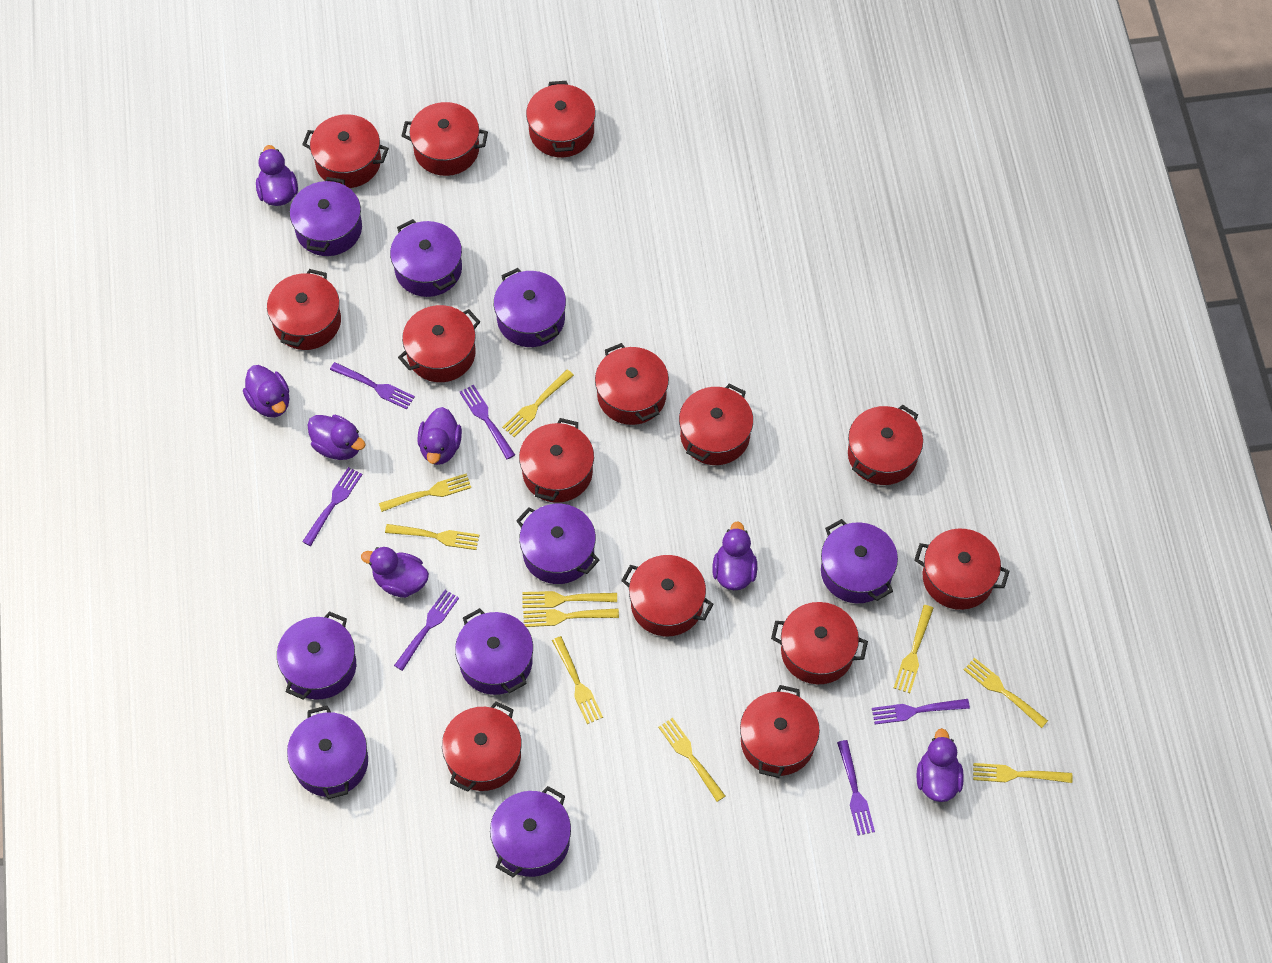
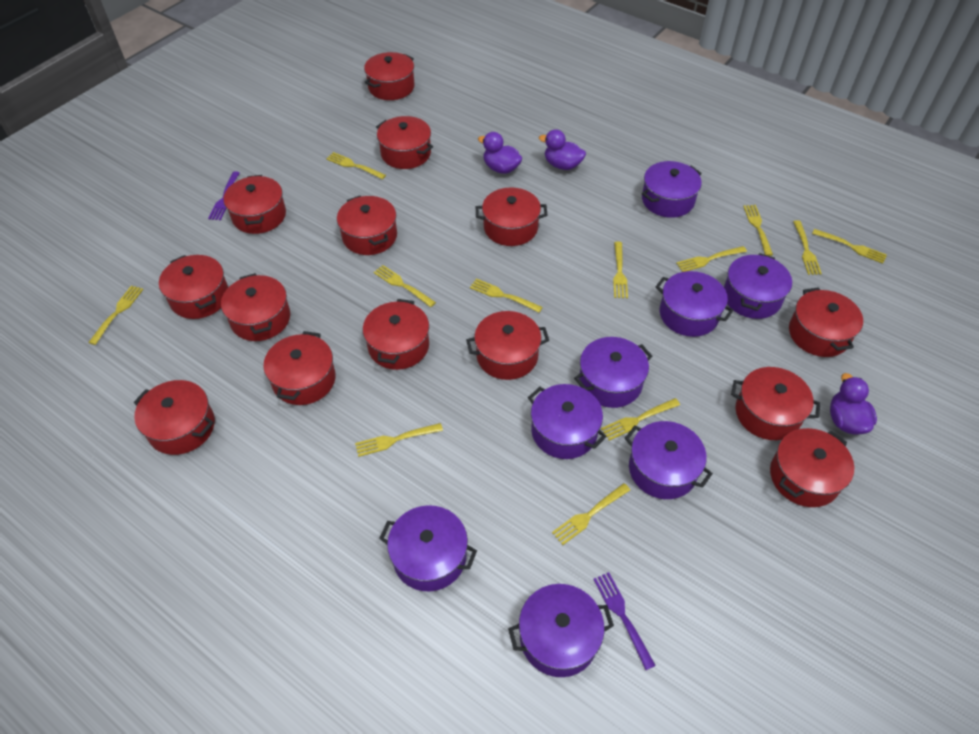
purple duck: 7 -> 3
purple fork: 6 -> 2
purple pot: 9 -> 8
yellow fork: 10 -> 12

